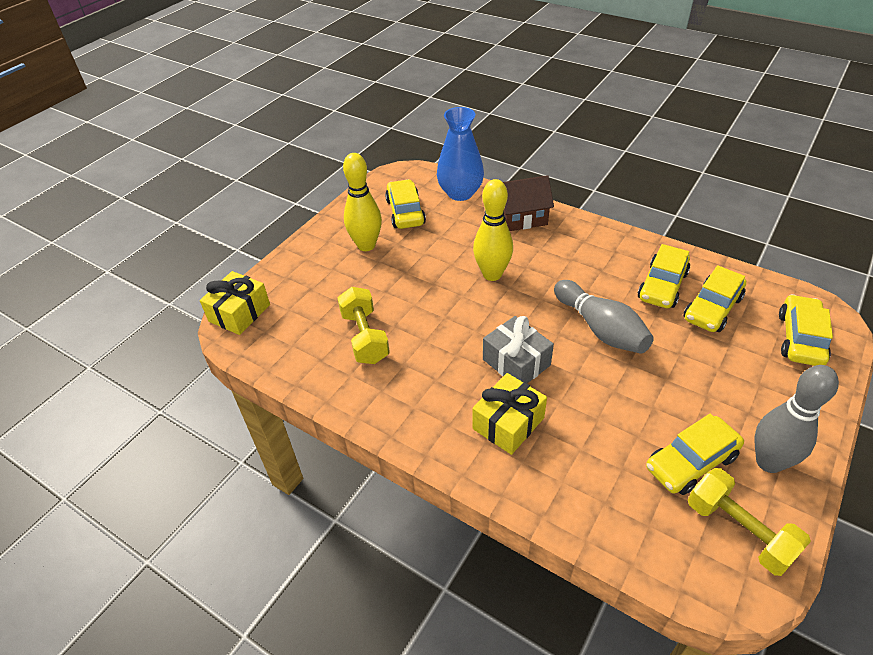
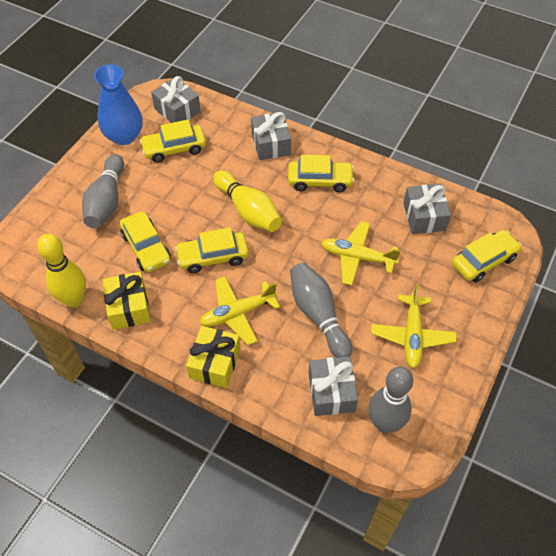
brown house: 1 -> 0
grey bowling pin: 2 -> 3
grey gift: 1 -> 4
yellow dumbbell: 2 -> 0
yellow plane: 0 -> 3

